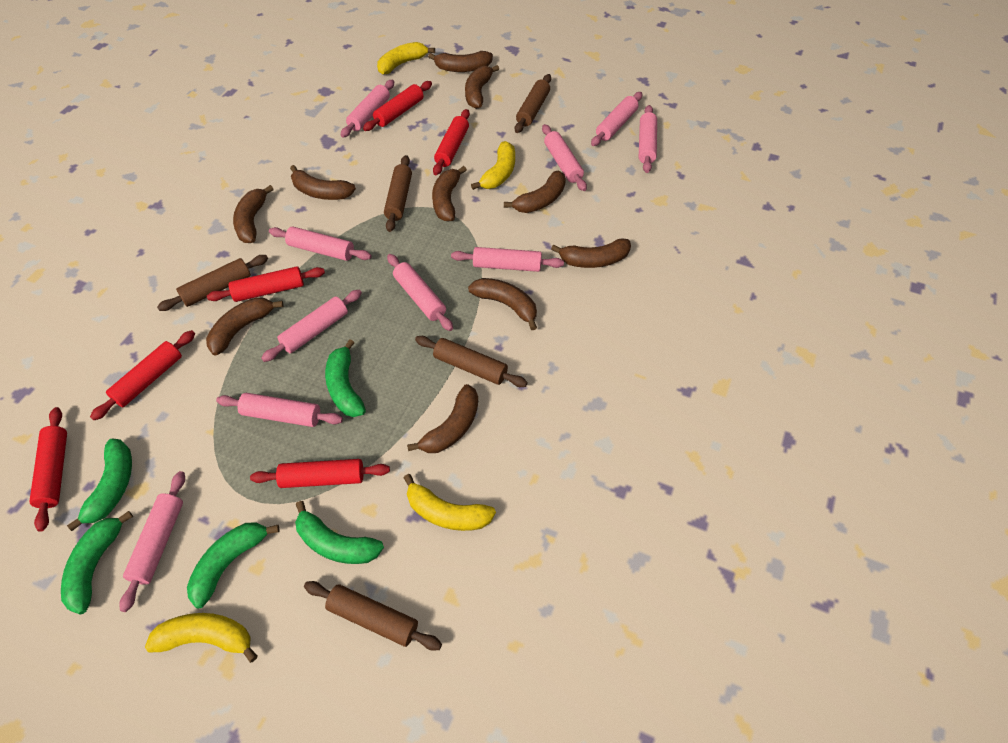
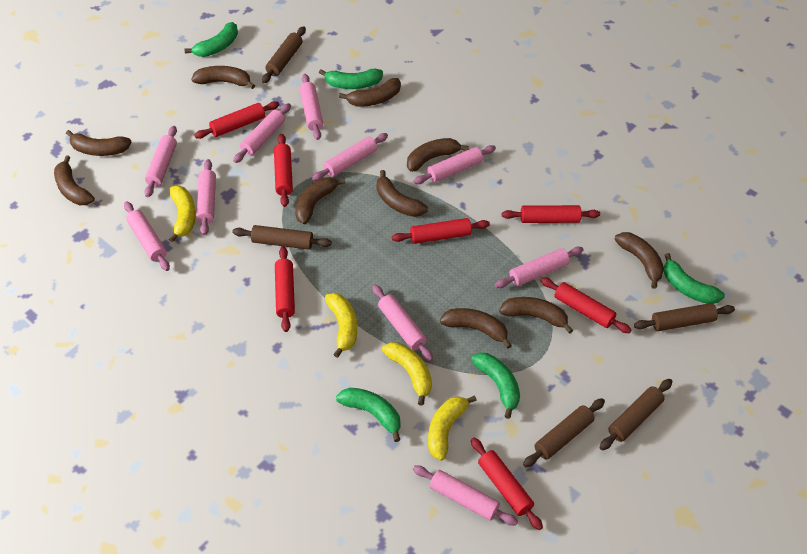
red rolling pin: 6 -> 7

